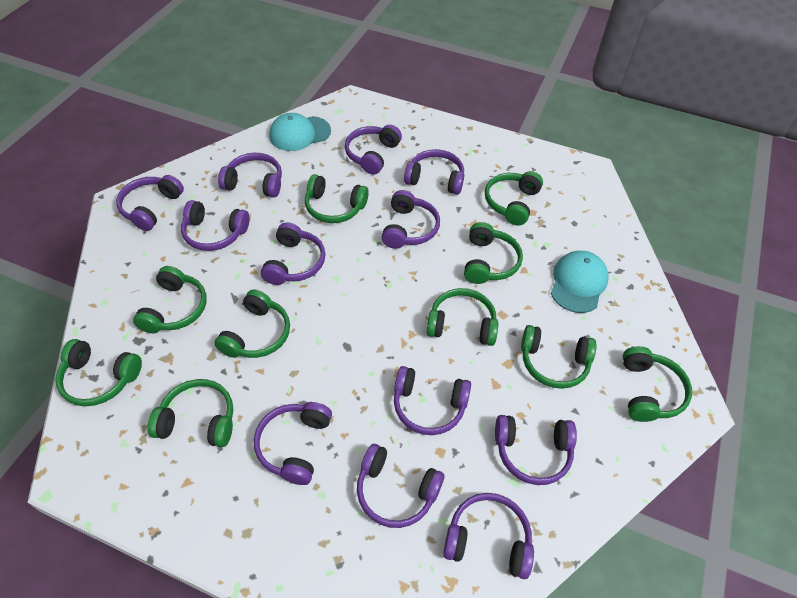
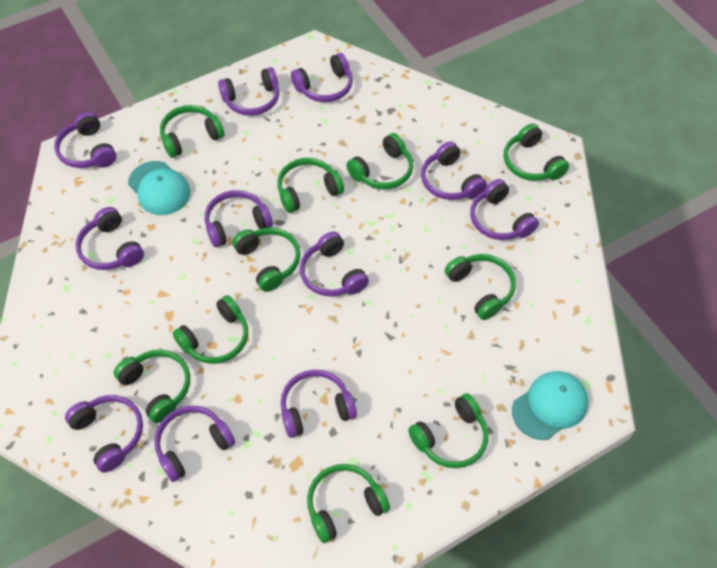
purple headphones: 12 -> 11

